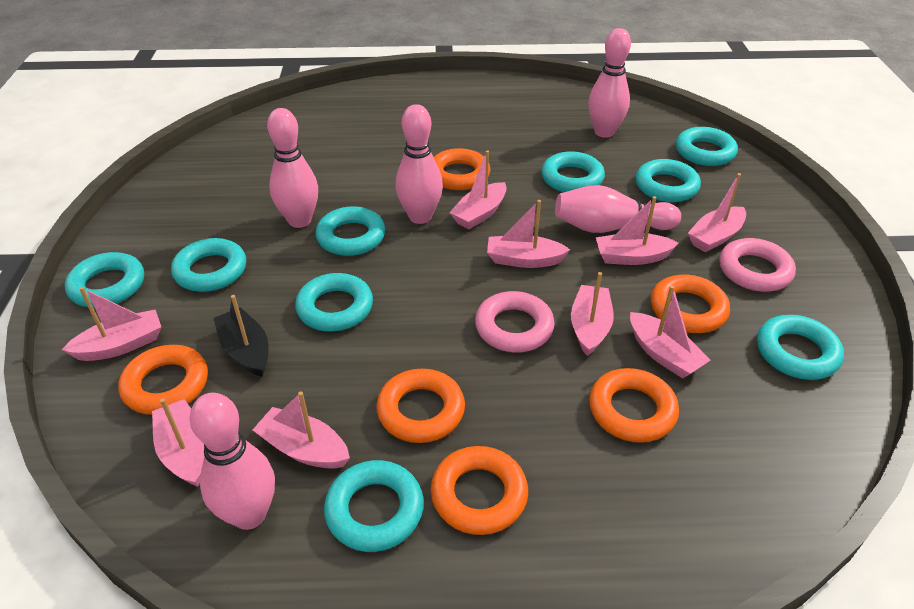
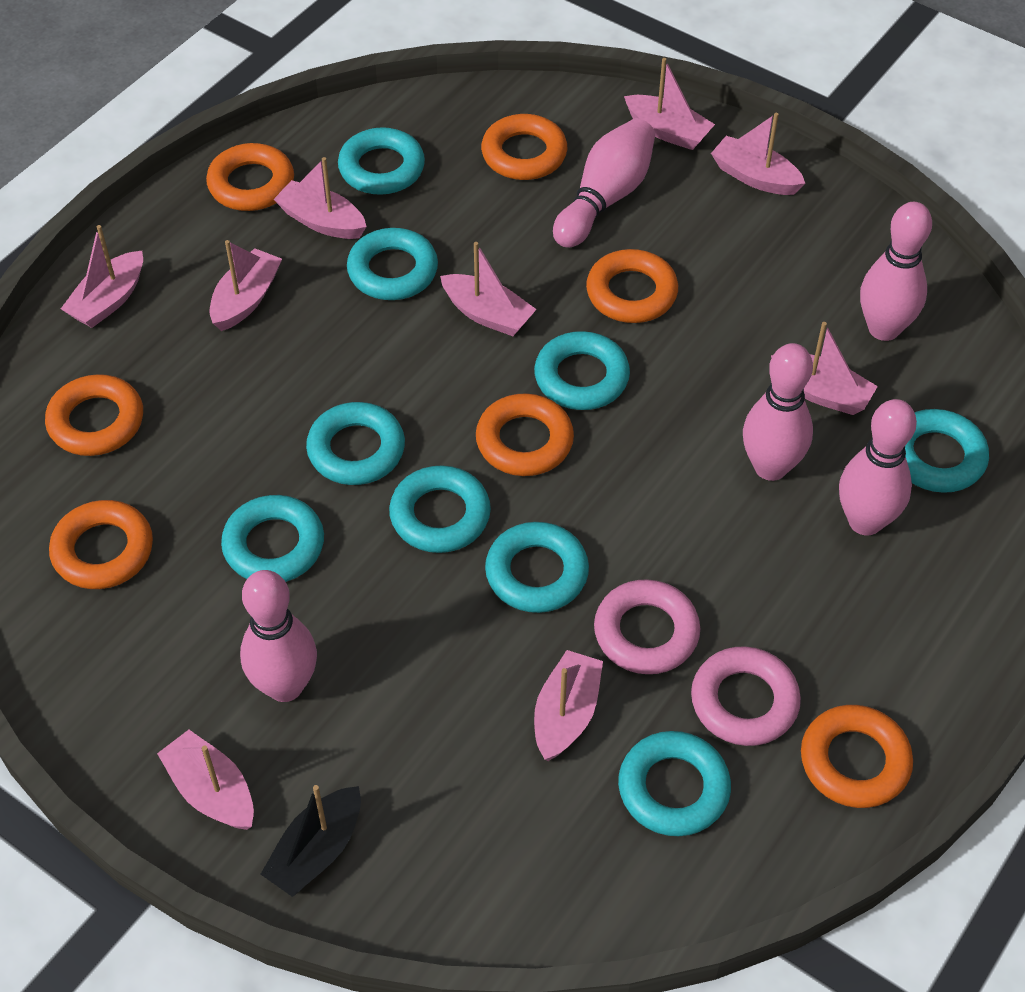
orange ring: 6 -> 7

